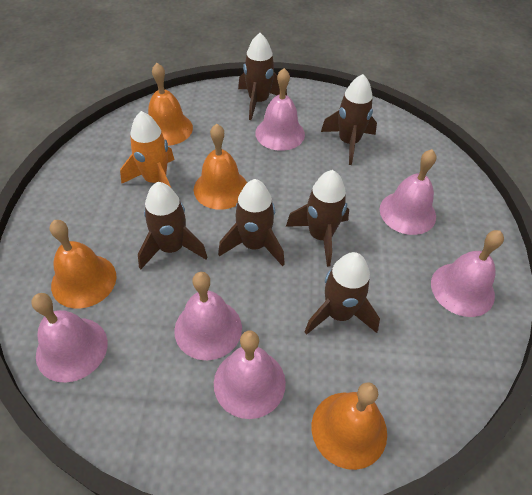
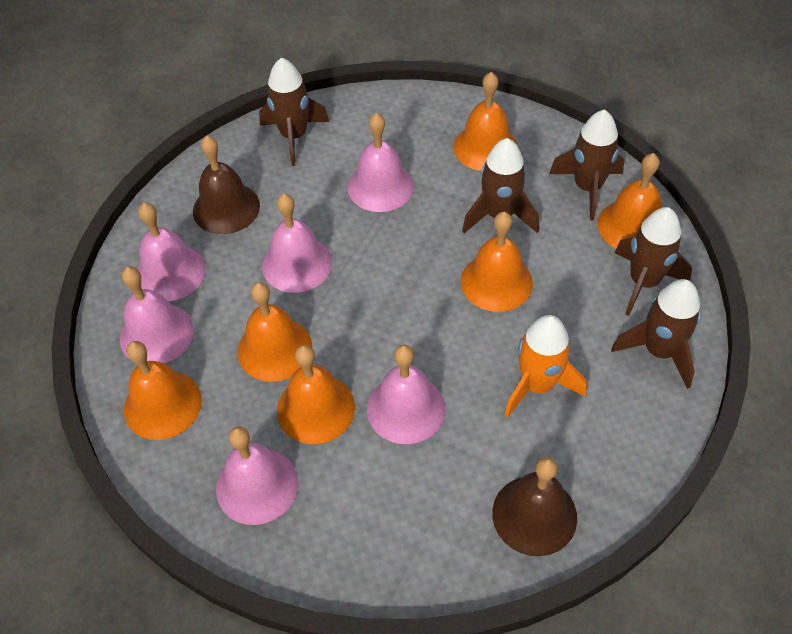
brown bell: 0 -> 2
brown rocket: 6 -> 5
orange bell: 4 -> 6

